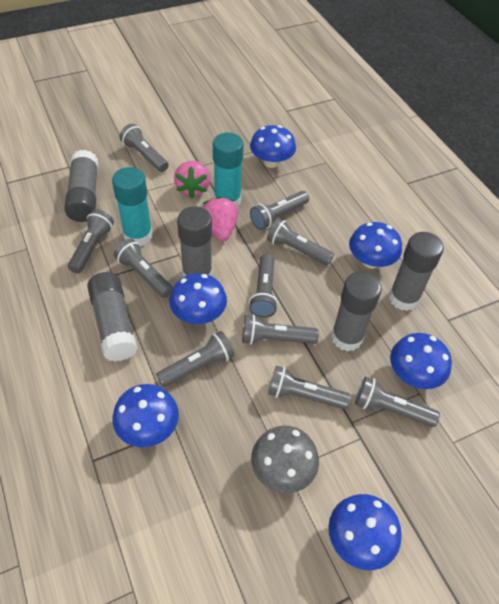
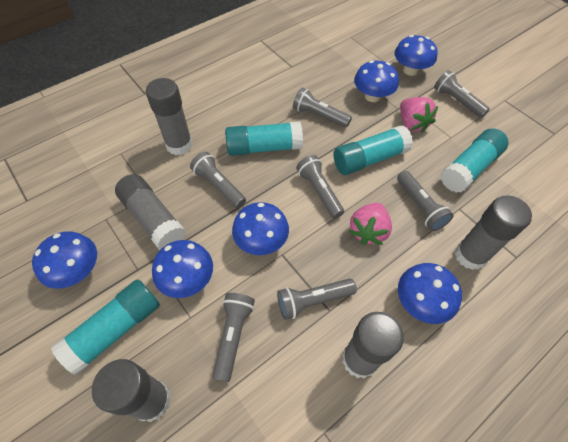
grey flashlight: 10 -> 7
grey mushroom: 1 -> 0
turquoise glue stick: 2 -> 4

